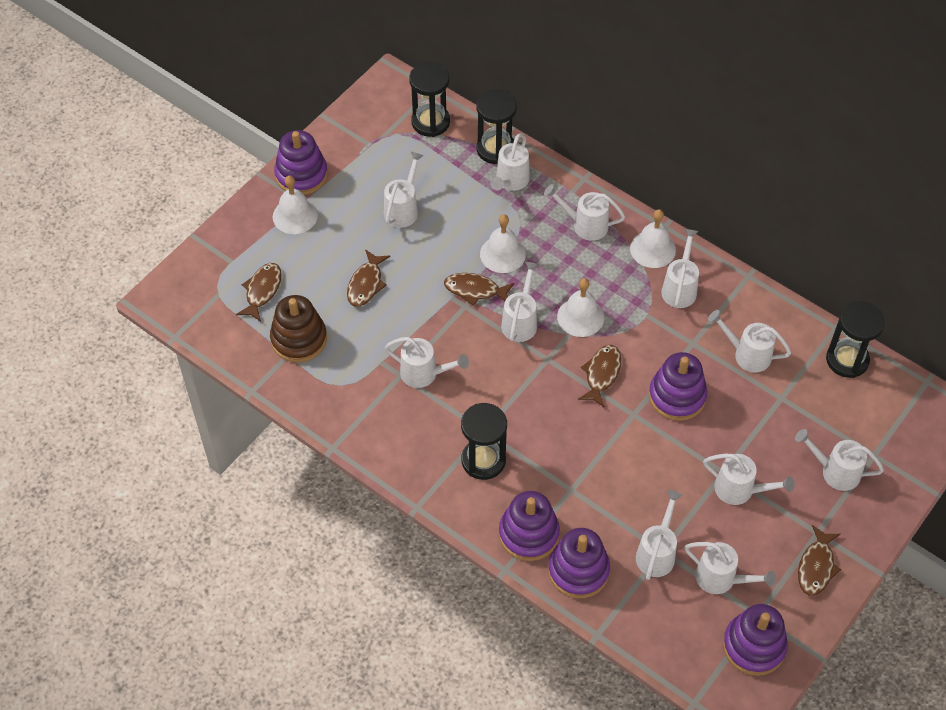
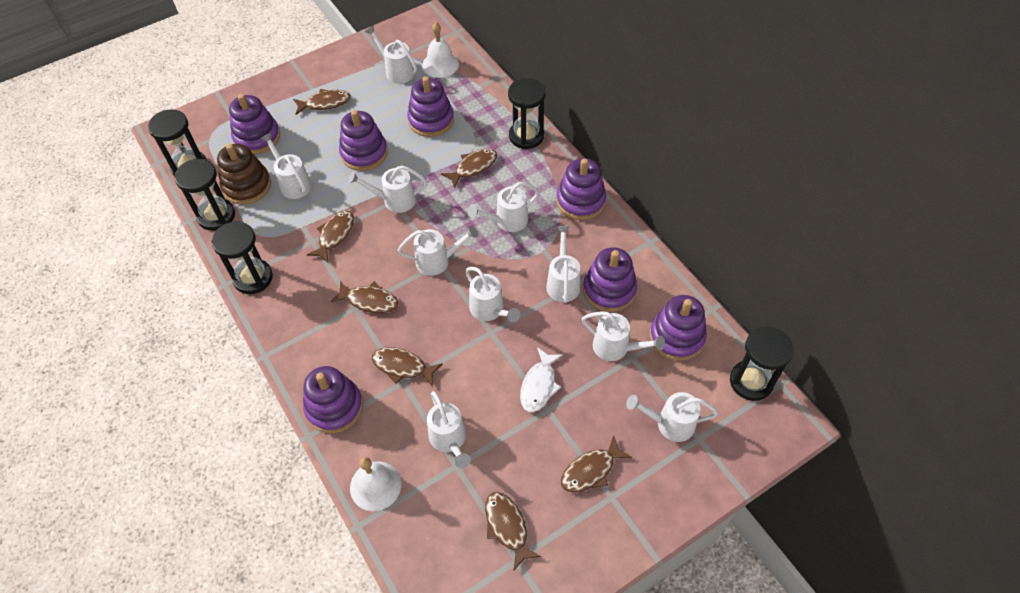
black hourglass: 4 -> 5
brown fish: 5 -> 7
purple stacking toy: 5 -> 7
white bell: 4 -> 2
white fish: 0 -> 1
white watering can: 11 -> 10

